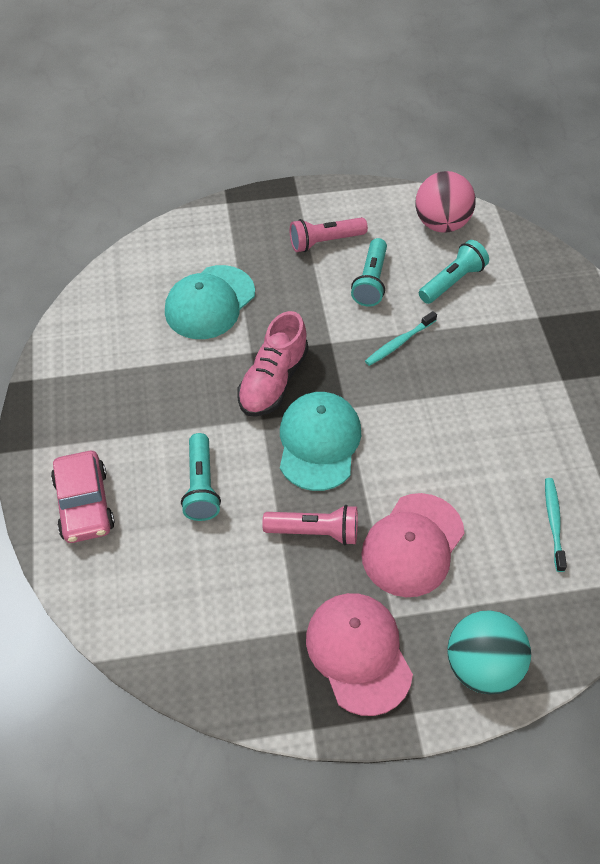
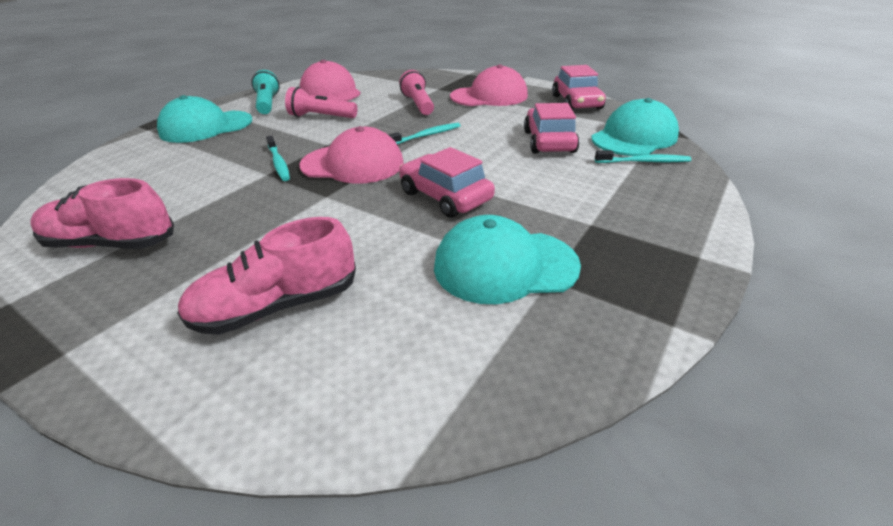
pink ball: 1 -> 0
pink cap: 2 -> 3
pink car: 1 -> 3
pink shoe: 1 -> 2
turquoise ball: 1 -> 0
turquoise cap: 2 -> 3
turquoise flashlight: 3 -> 1
turquoise toothbrush: 2 -> 3

